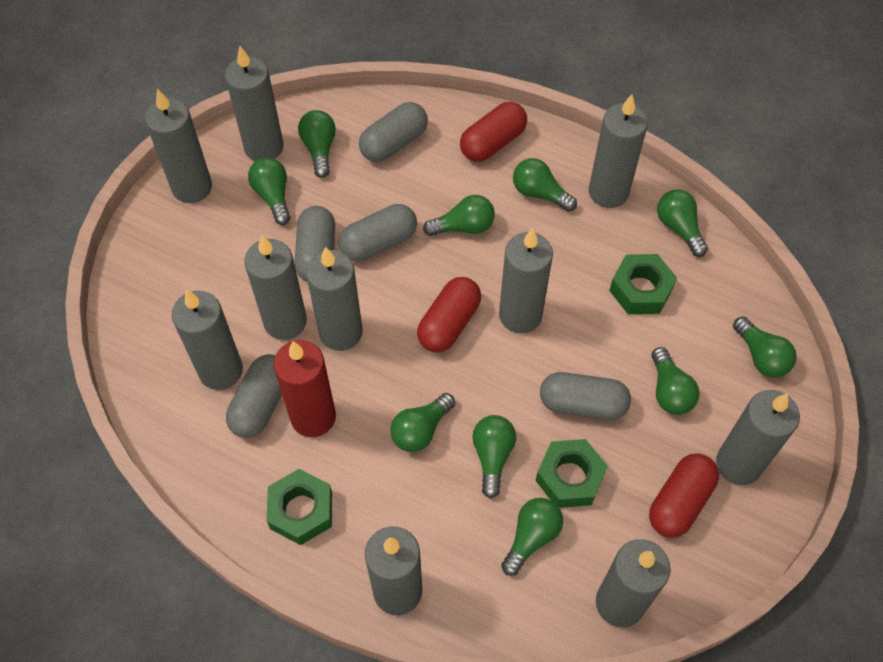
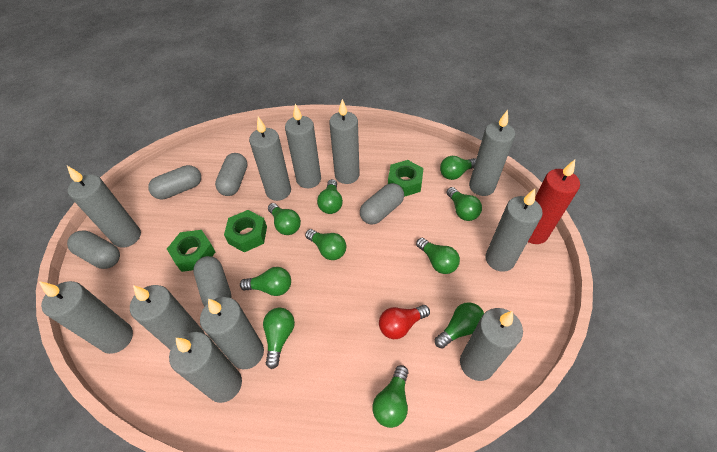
grey candle: 10 -> 11
red capsule: 3 -> 0
red light bulb: 0 -> 1

